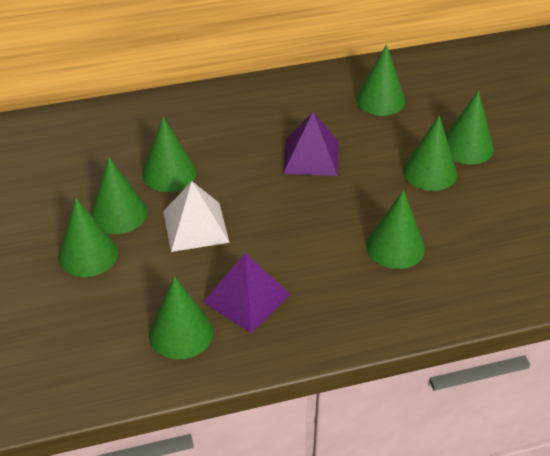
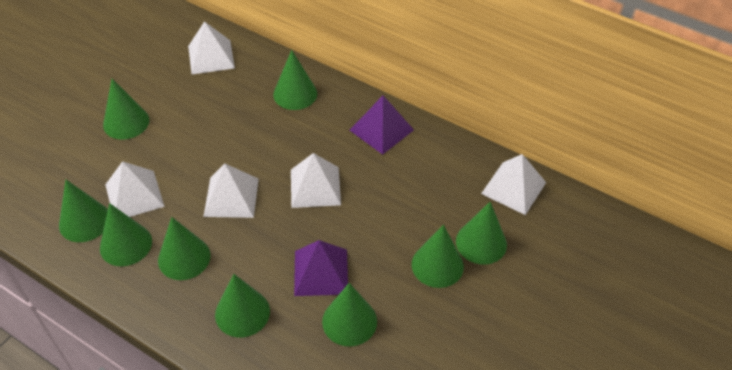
green cone: 8 -> 9
white pyramid: 1 -> 5

